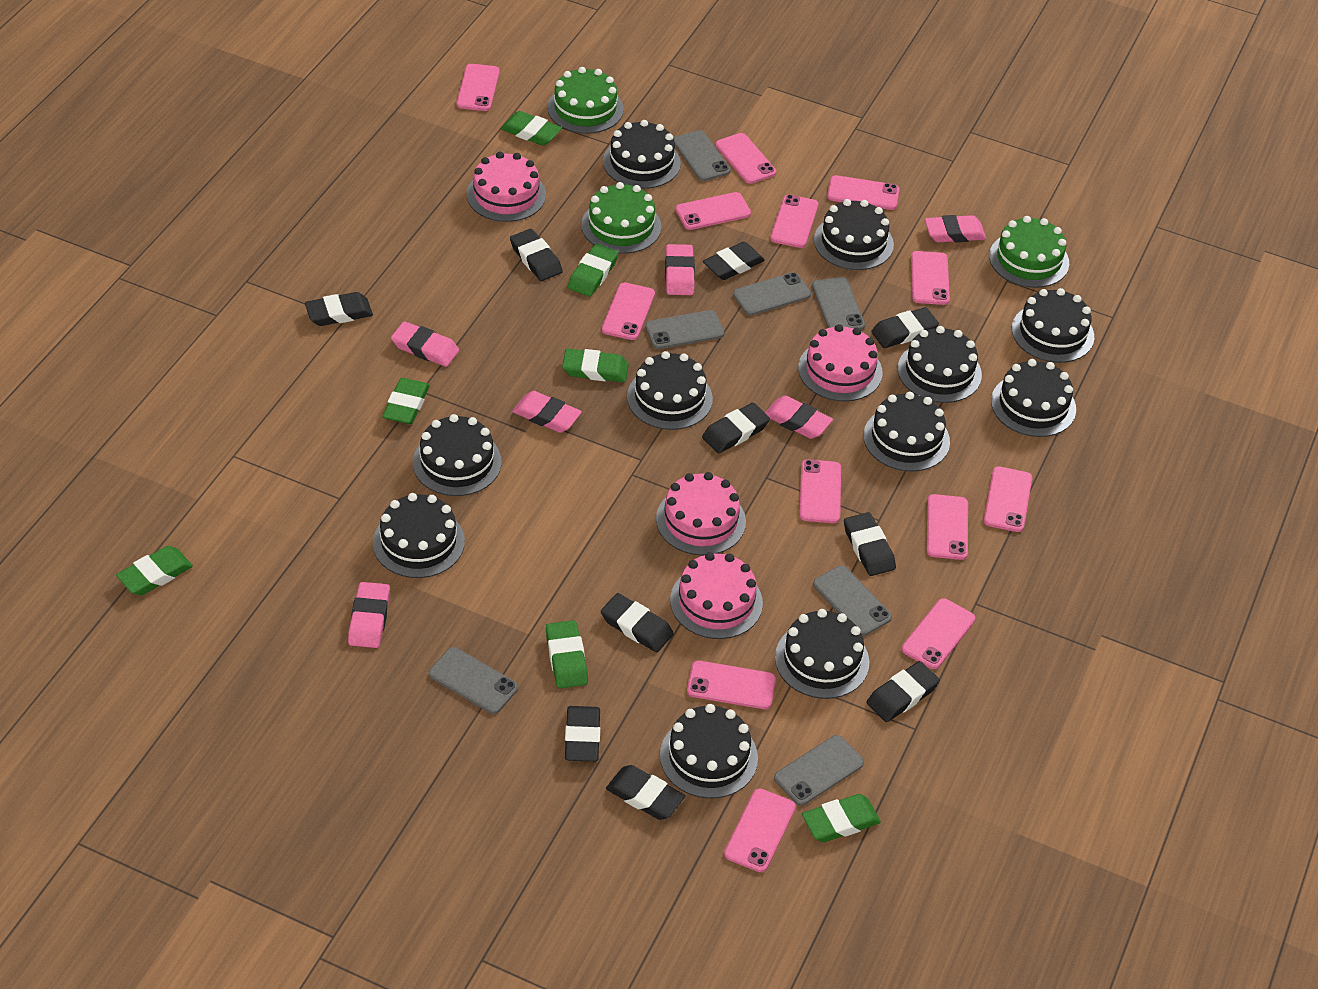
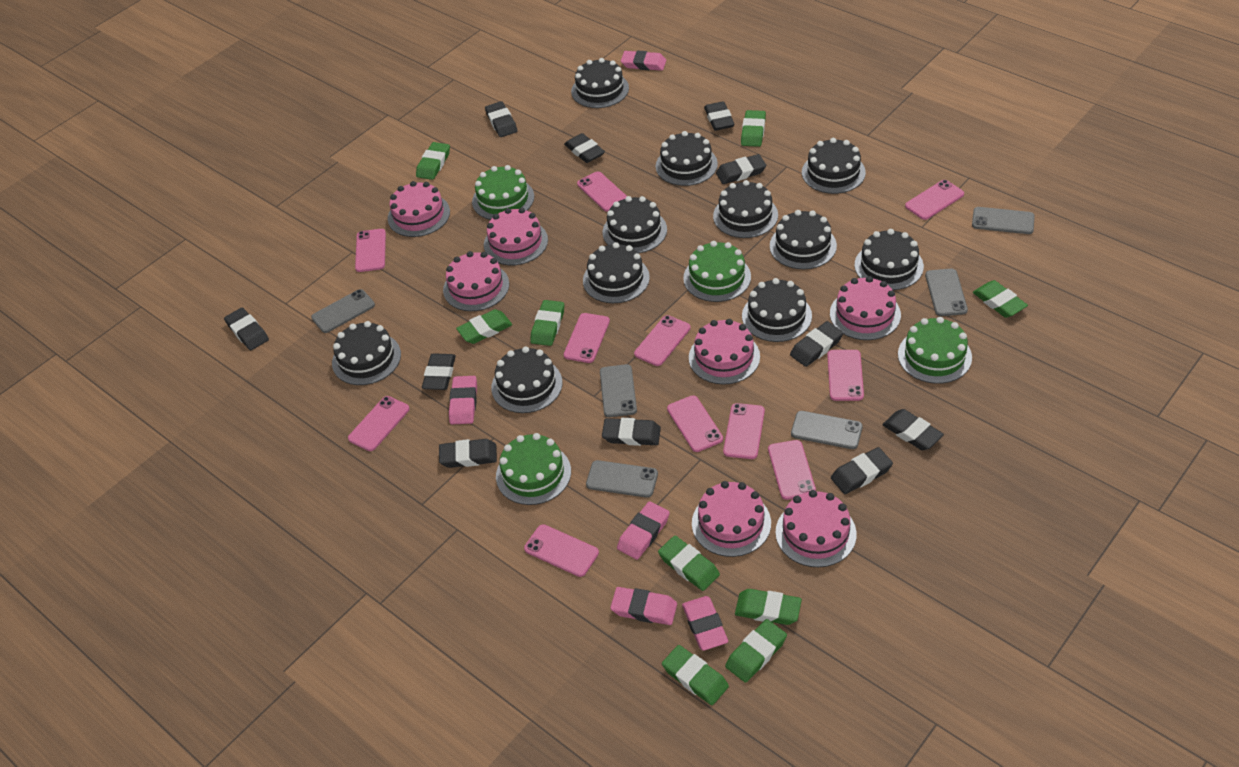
black eraser: 10 -> 11
green cake: 3 -> 4
green eraser: 7 -> 9
grey phone: 7 -> 6
pink cake: 4 -> 7
pink eraser: 6 -> 5
pink phone: 13 -> 11

